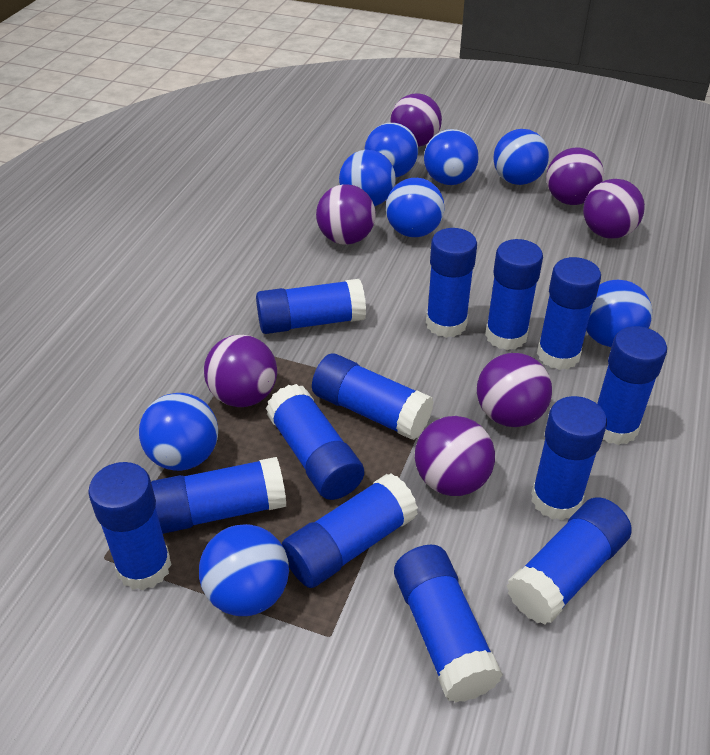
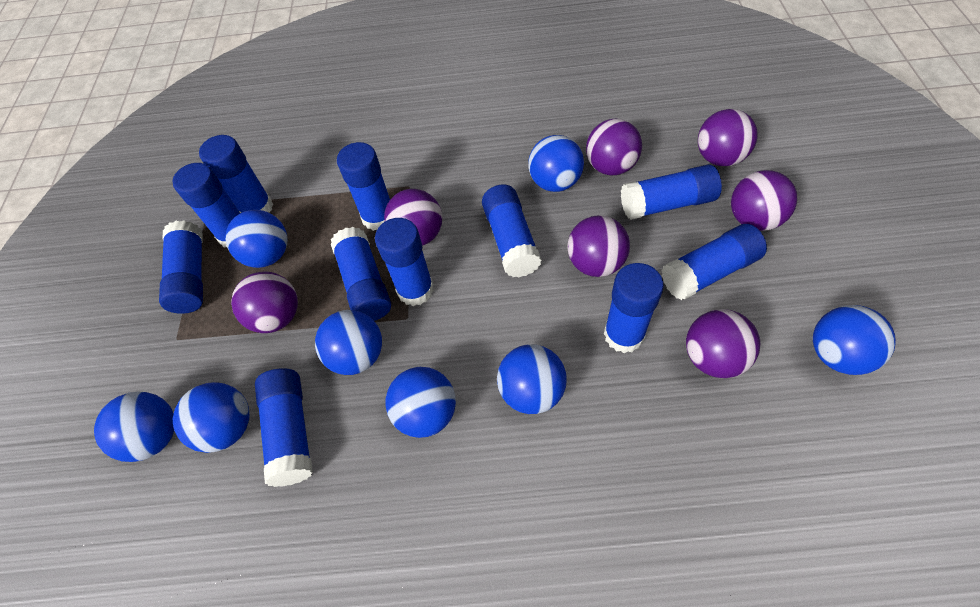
blue glue stick: 13 -> 11

